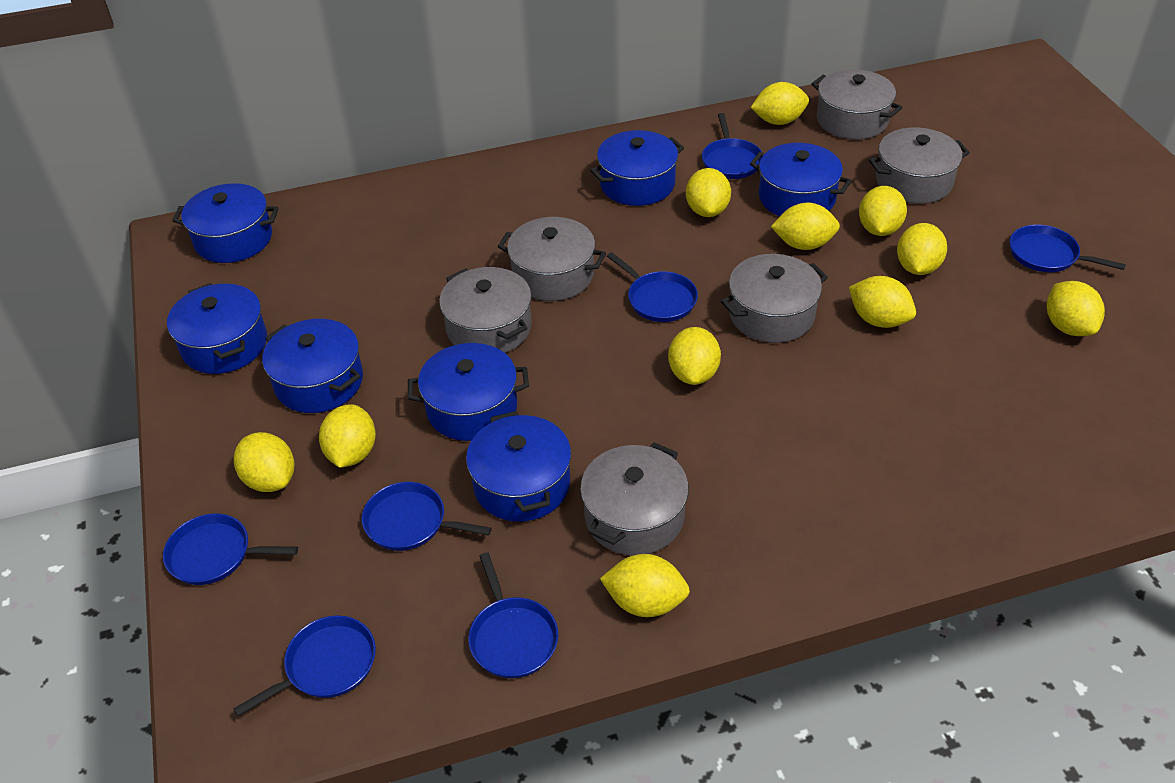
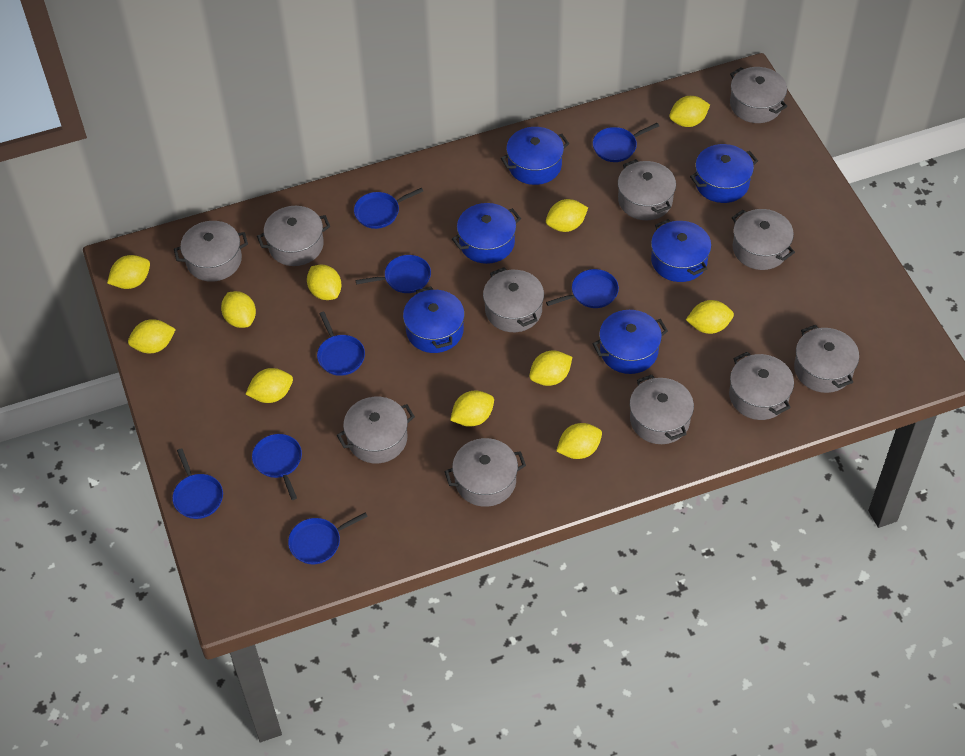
blue pan: 7 -> 8
blue pot: 7 -> 6
grey pot: 6 -> 11

